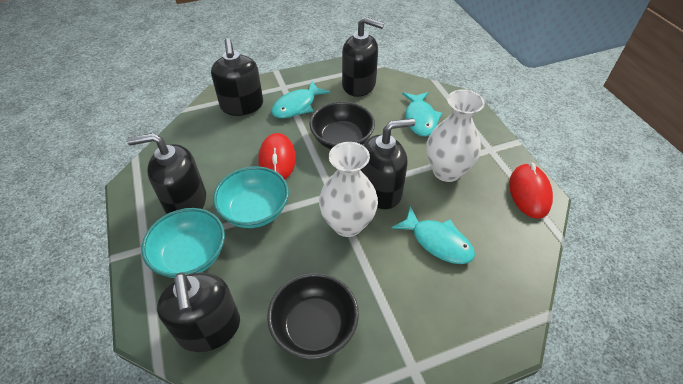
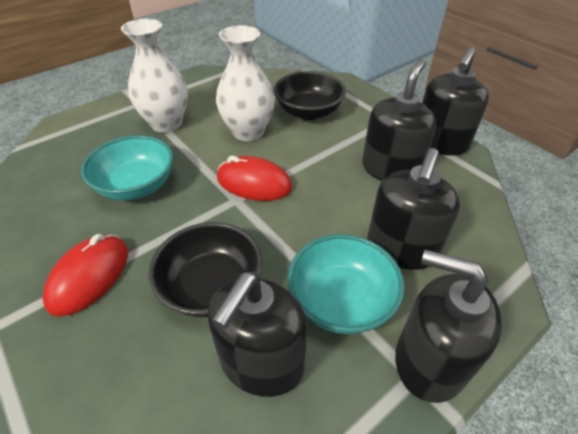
turquoise fish: 3 -> 0

